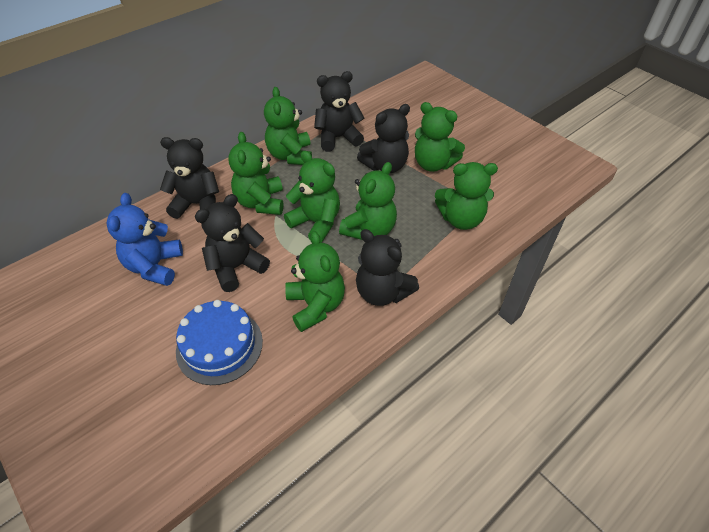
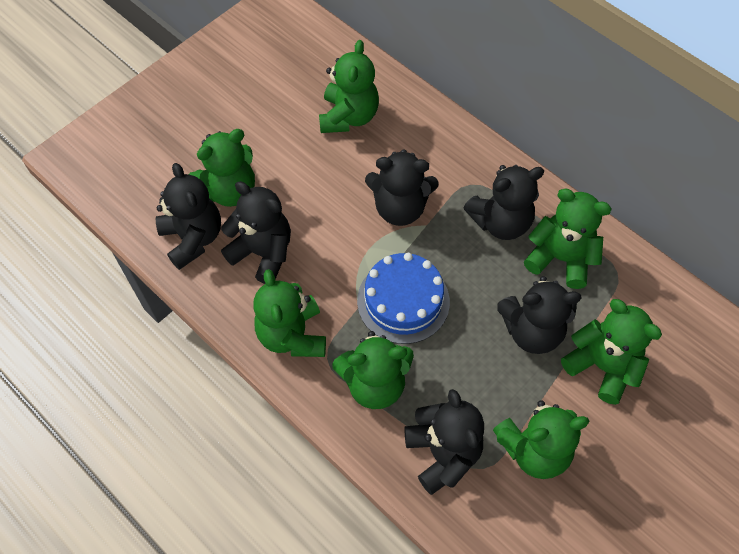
black teddy bear: 5 -> 6
blue teddy bear: 1 -> 0

